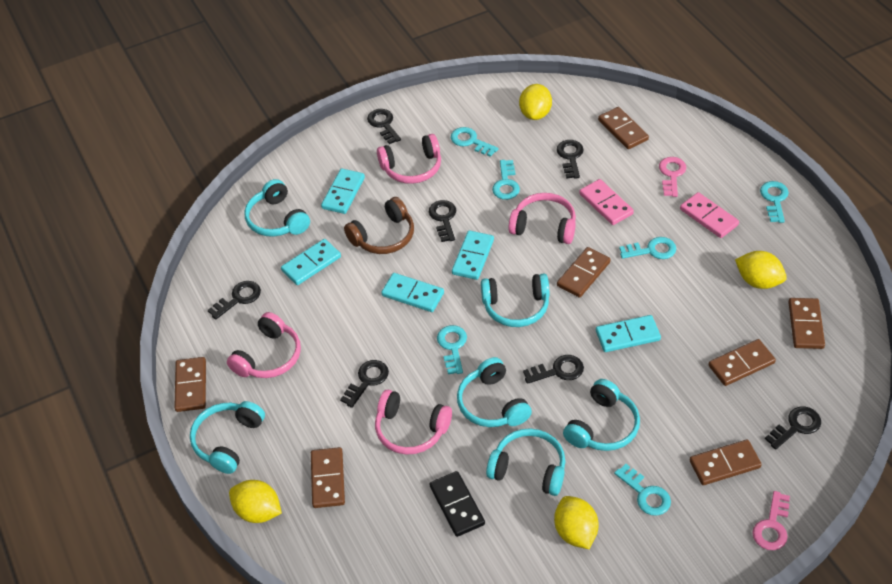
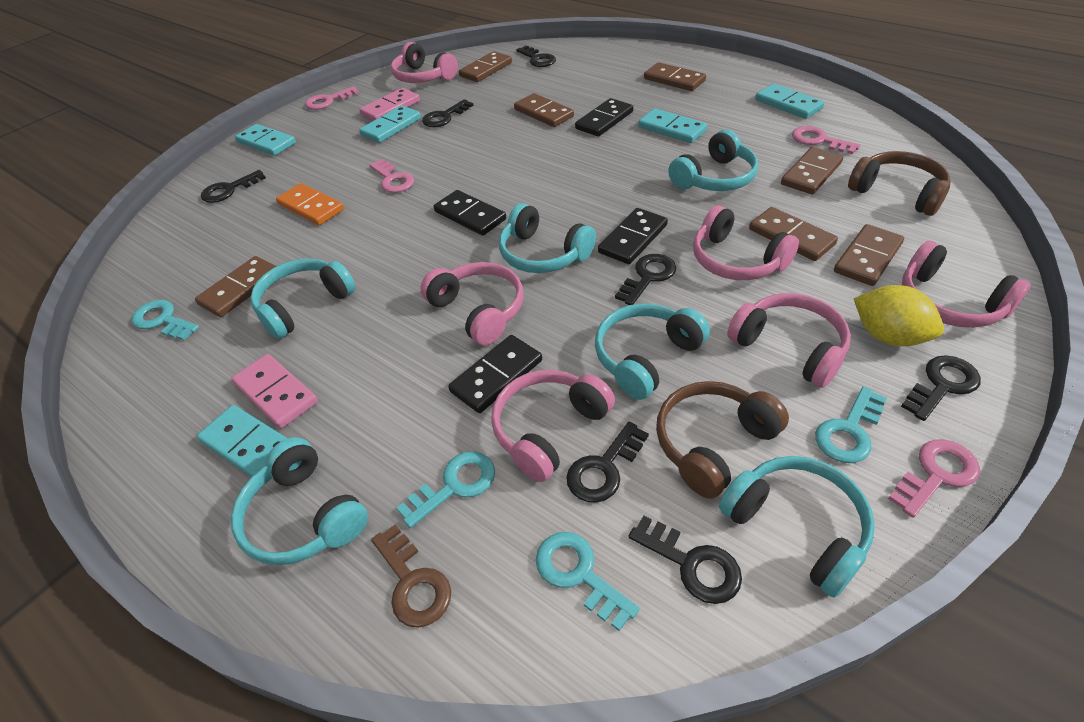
black domino: 1 -> 4
brown headphones: 1 -> 2
brown key: 0 -> 1
orange domino: 0 -> 1
pink headphones: 4 -> 6
pink key: 2 -> 4
turquoise key: 6 -> 4
yellow lemon: 4 -> 1

